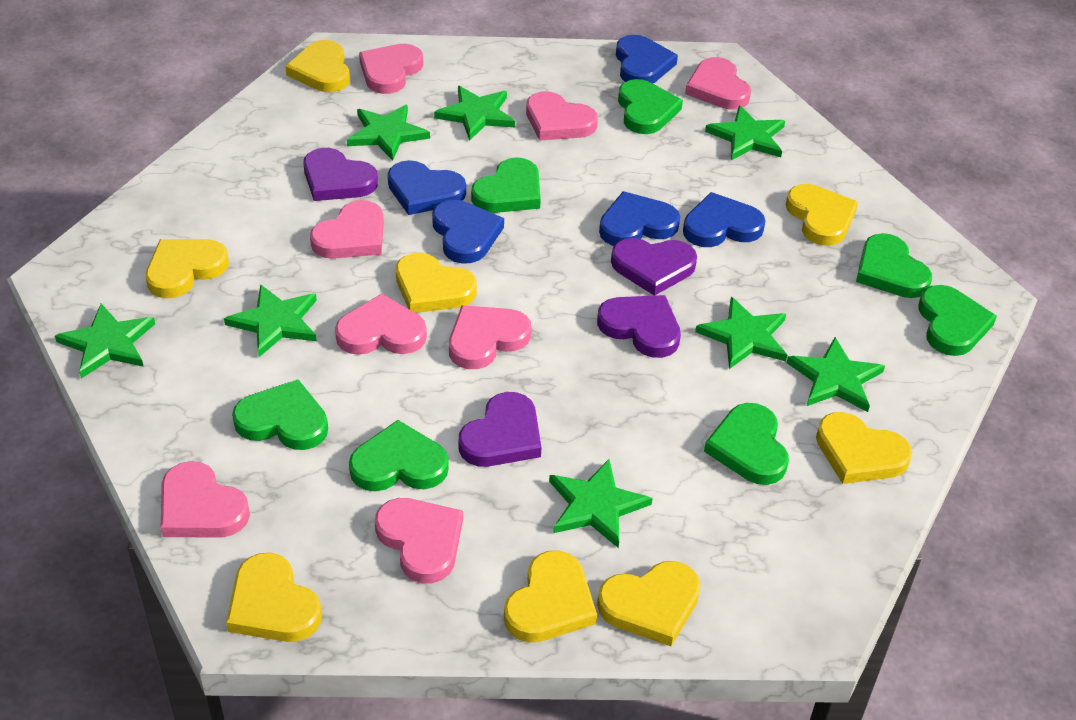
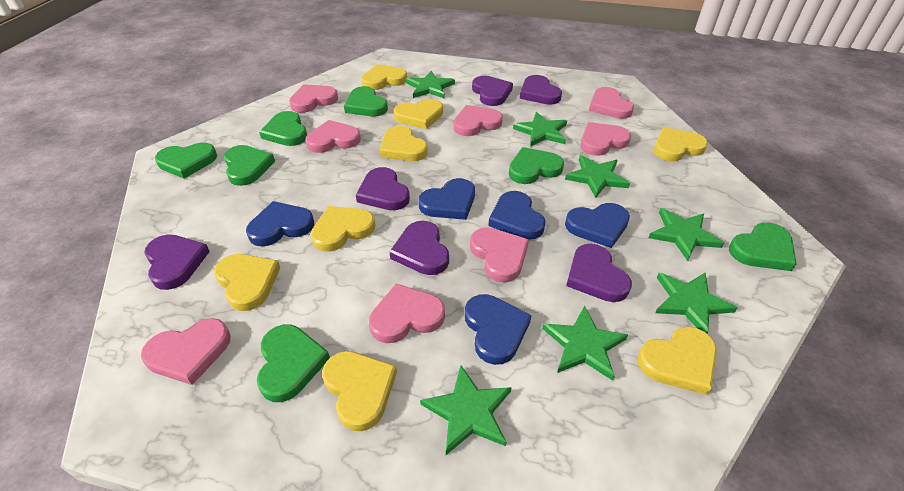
green star: 8 -> 7
purple heart: 4 -> 6

